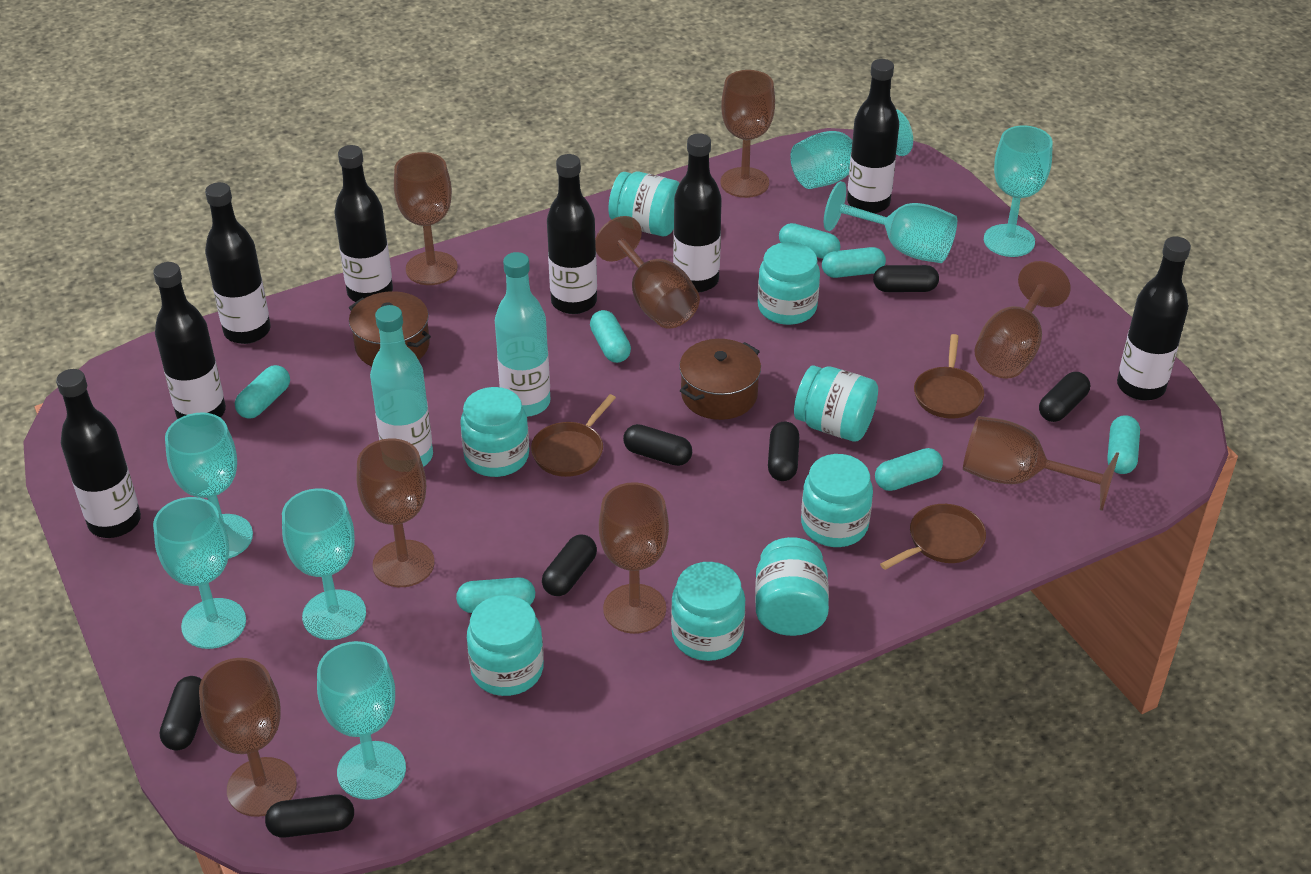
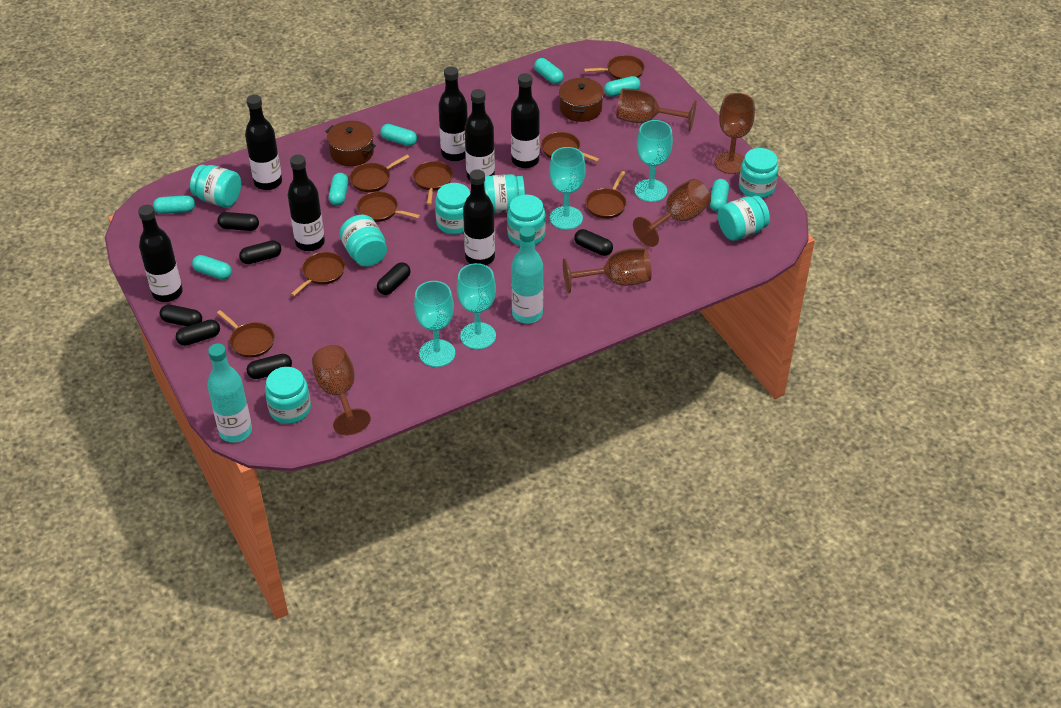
black bottle: 8 -> 7
brown goblet: 8 -> 5
brown pan: 3 -> 8
turquoise goblet: 7 -> 4

